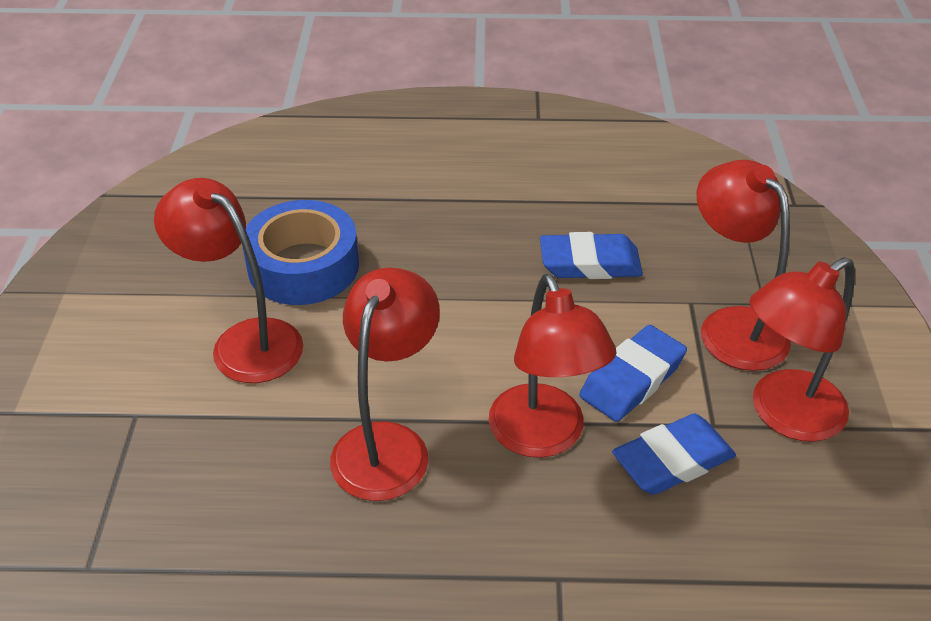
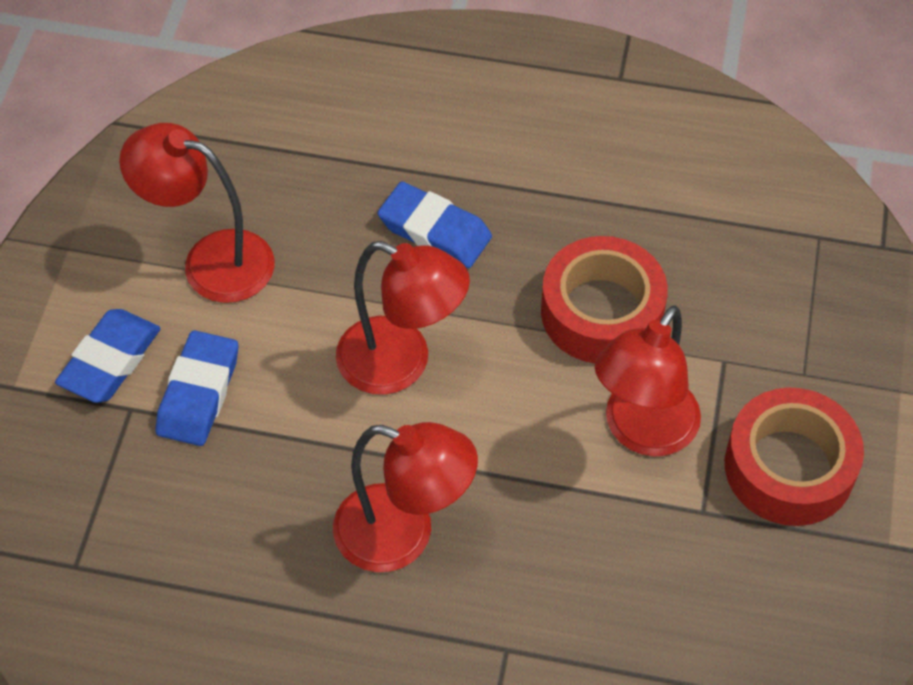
blue tape: 1 -> 0
red lamp: 5 -> 4
red tape: 0 -> 2

